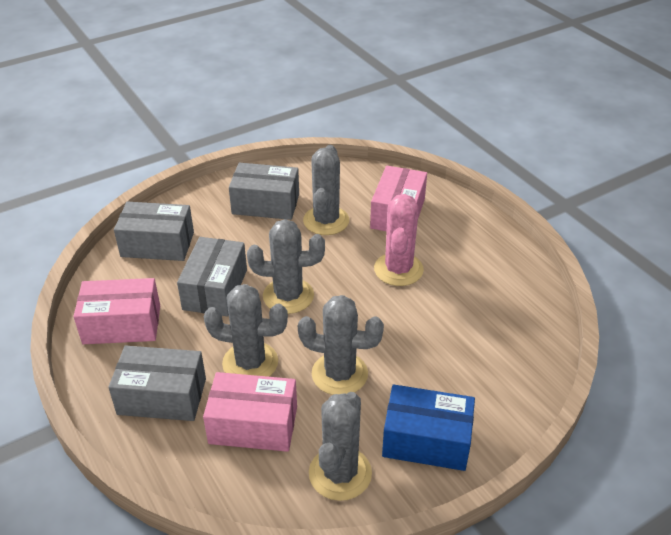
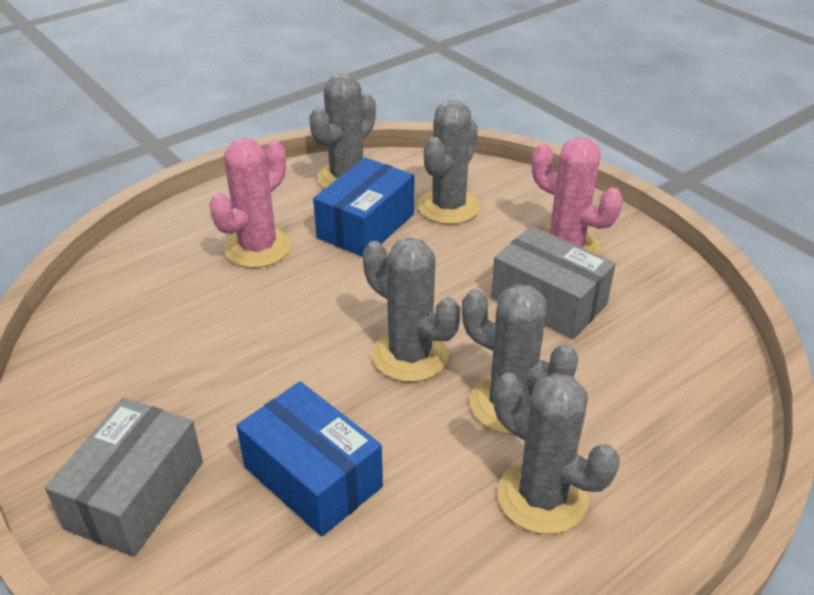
blue box: 1 -> 2
grey box: 4 -> 2
pink box: 3 -> 0
pink cactus: 1 -> 2

